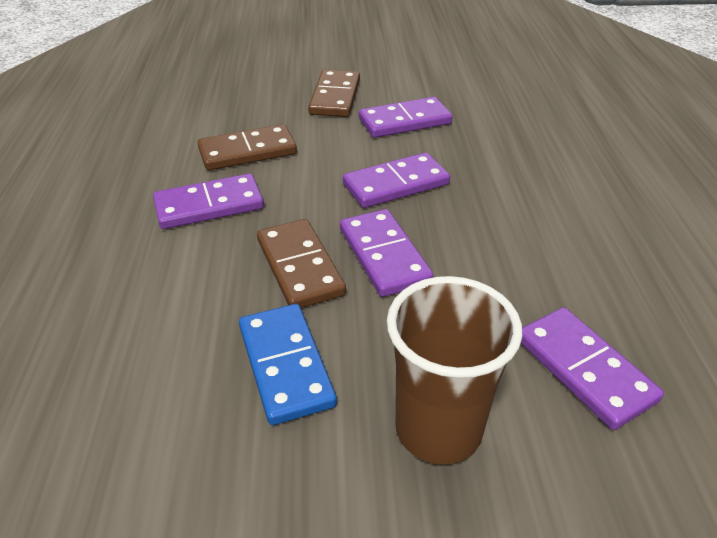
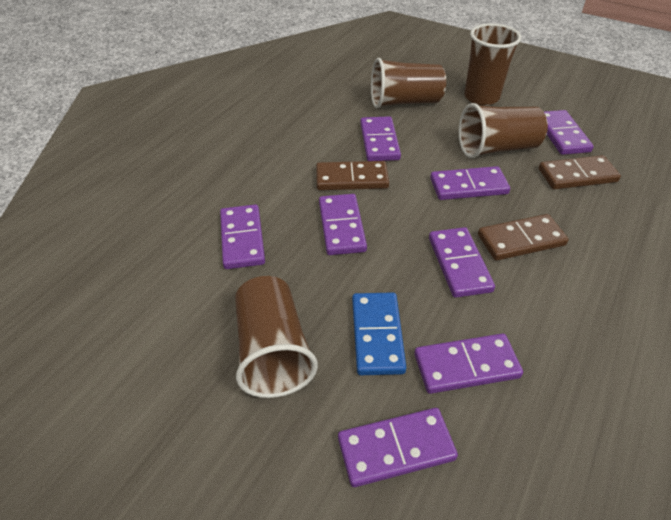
brown cup: 1 -> 4
purple domino: 5 -> 8

